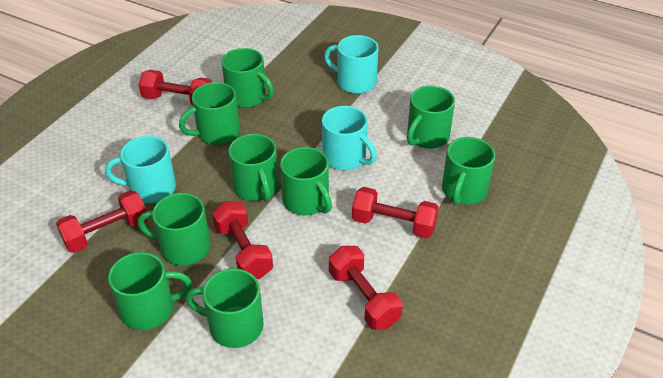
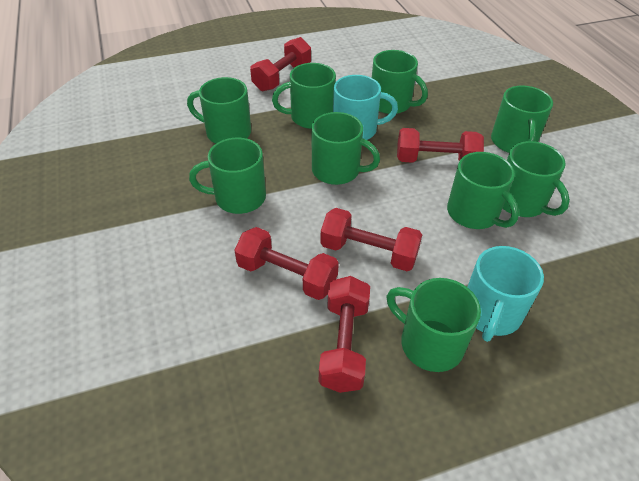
turquoise mug: 3 -> 2

